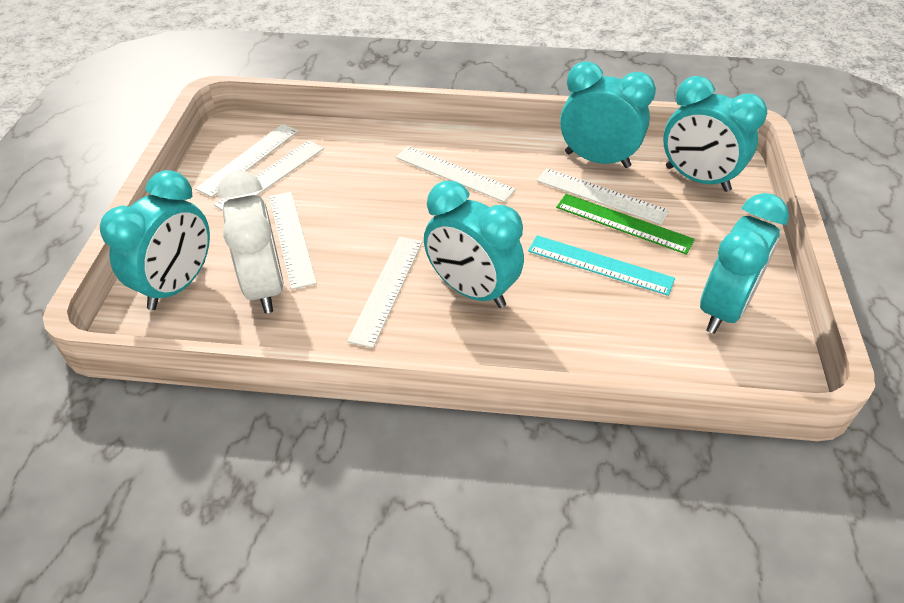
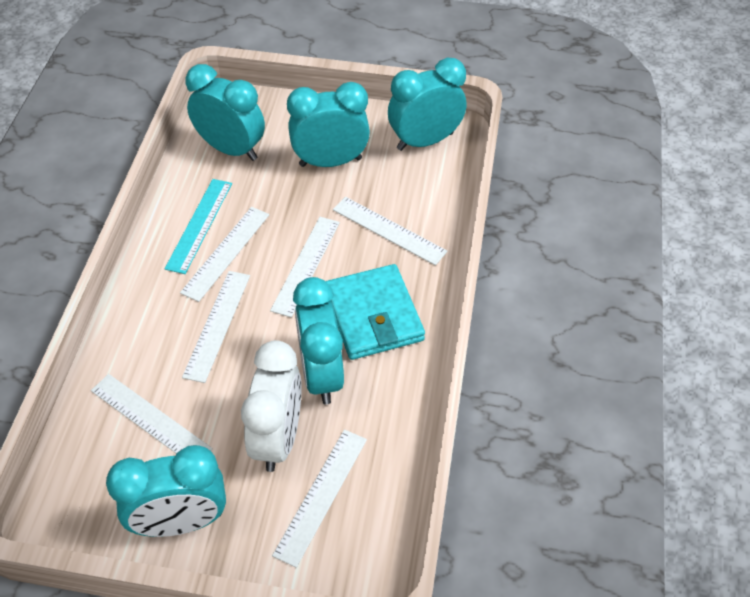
green ruler: 1 -> 0
turquoise wallet: 0 -> 1

